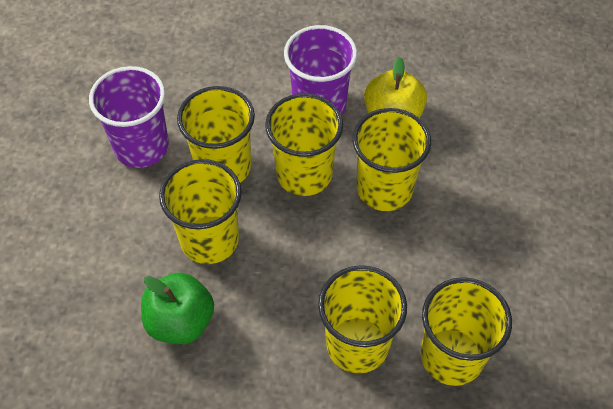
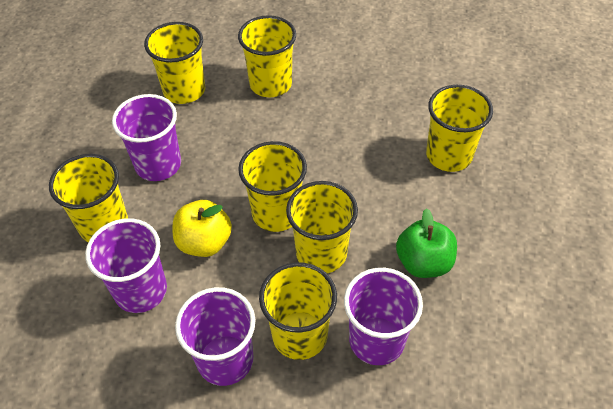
purple cup: 2 -> 4
yellow cup: 6 -> 7

